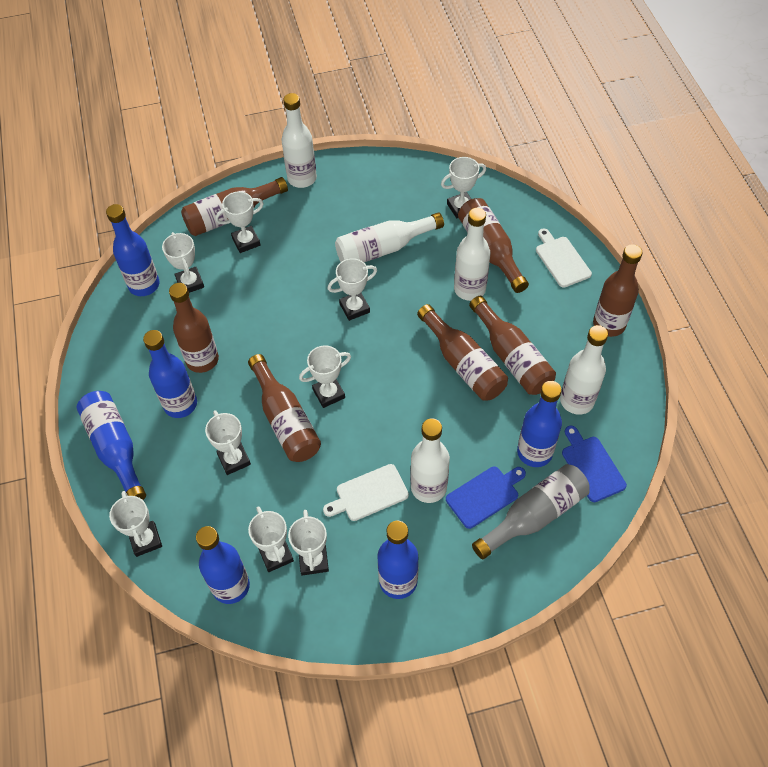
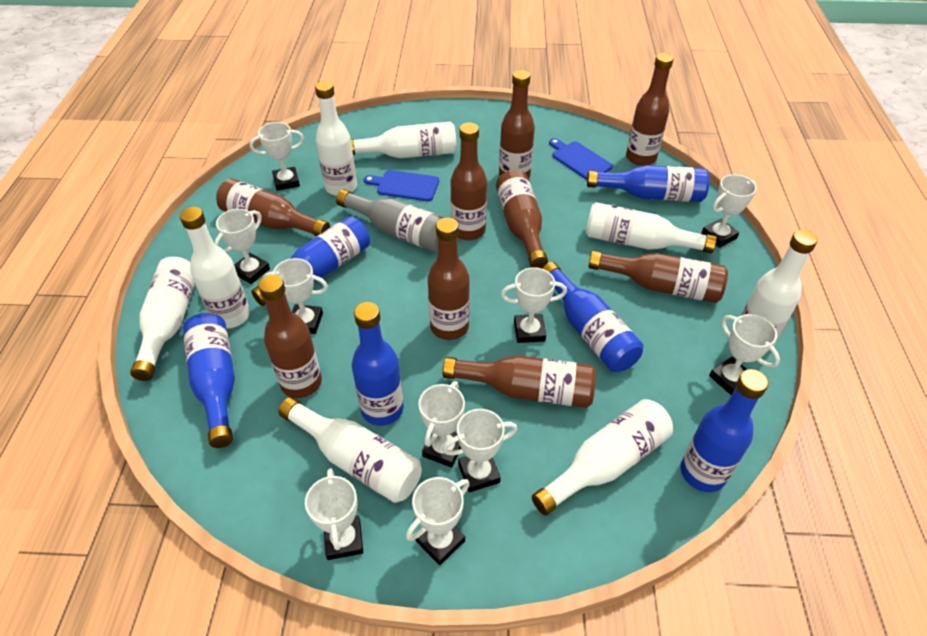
brown bottle: 7 -> 9
white bottle: 5 -> 8
white cutting board: 2 -> 0
white trophy: 9 -> 10

